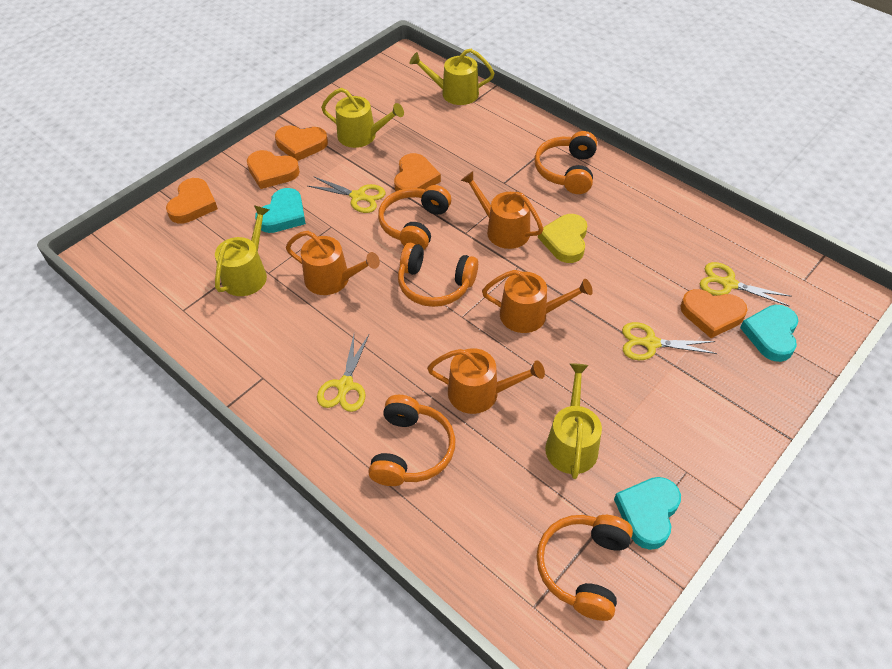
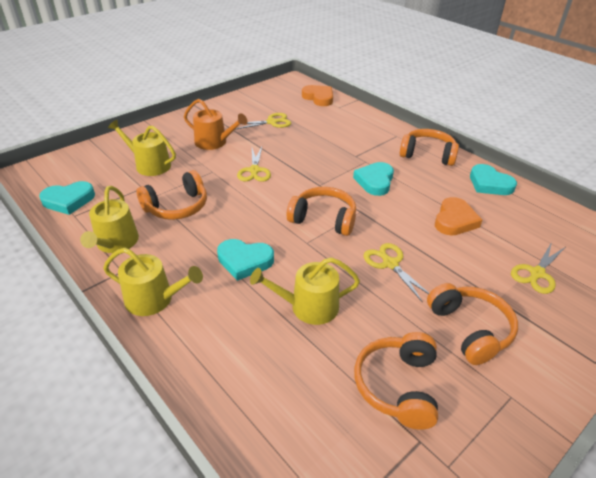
orange heart: 5 -> 2
orange watering can: 4 -> 1
turquoise heart: 3 -> 4
yellow heart: 1 -> 0

